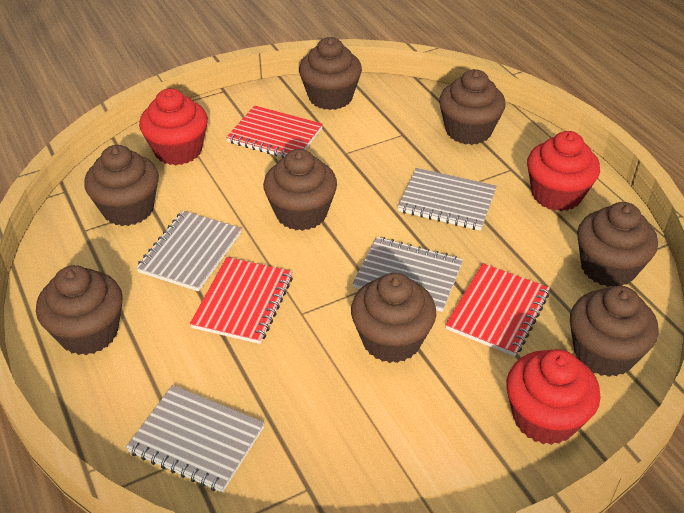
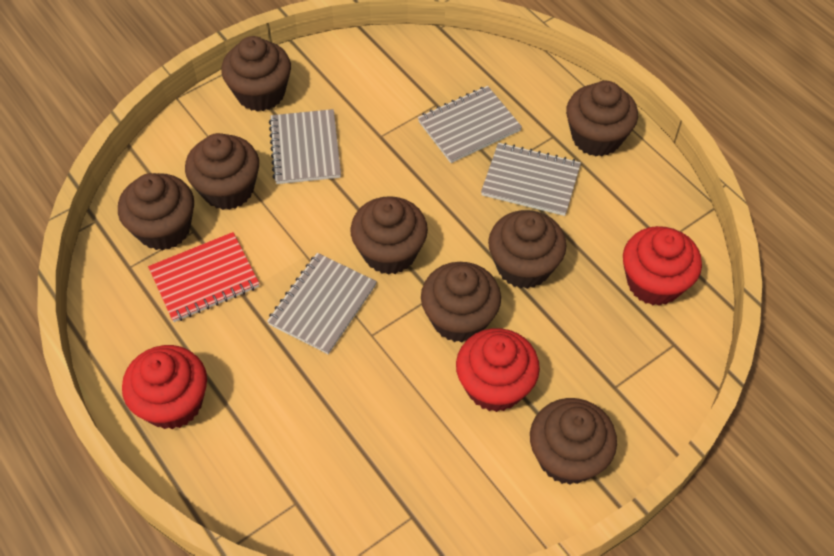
red notebook: 3 -> 1

